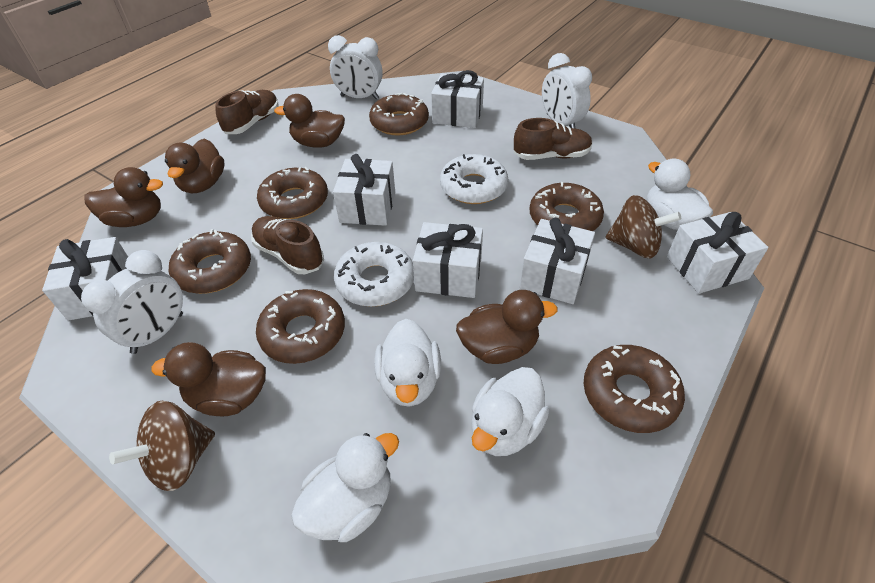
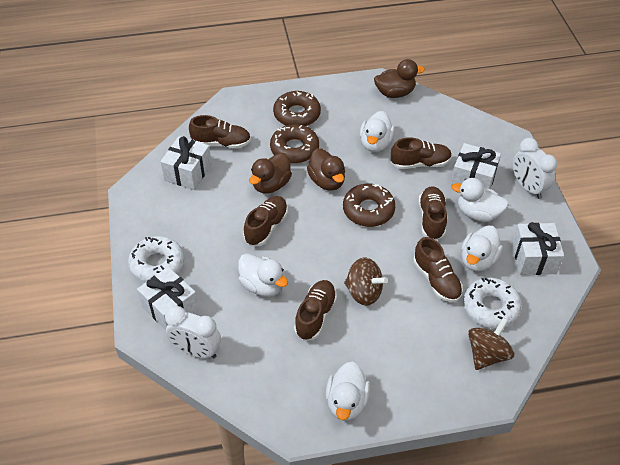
brown donut: 6 -> 3
brown duck: 5 -> 3
brown shoe: 3 -> 6
white clock: 3 -> 2
white duck: 4 -> 5
white gift: 6 -> 4

